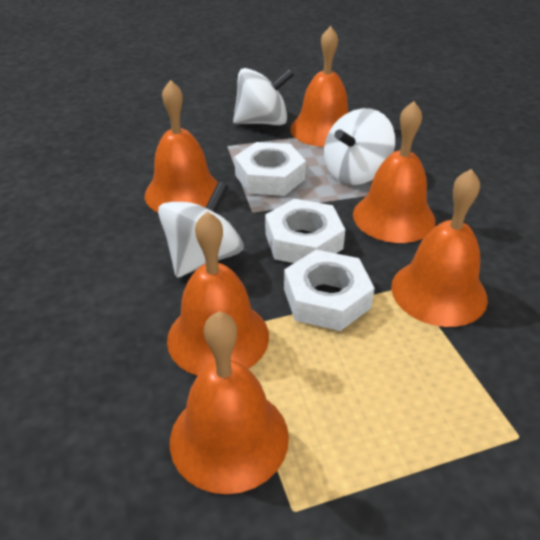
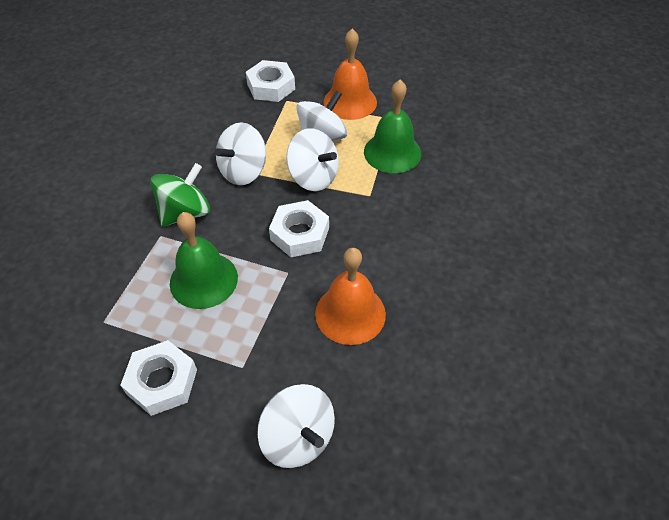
green bell: 0 -> 2
green spinning top: 0 -> 1
orange bell: 6 -> 2
white spinning top: 3 -> 4

